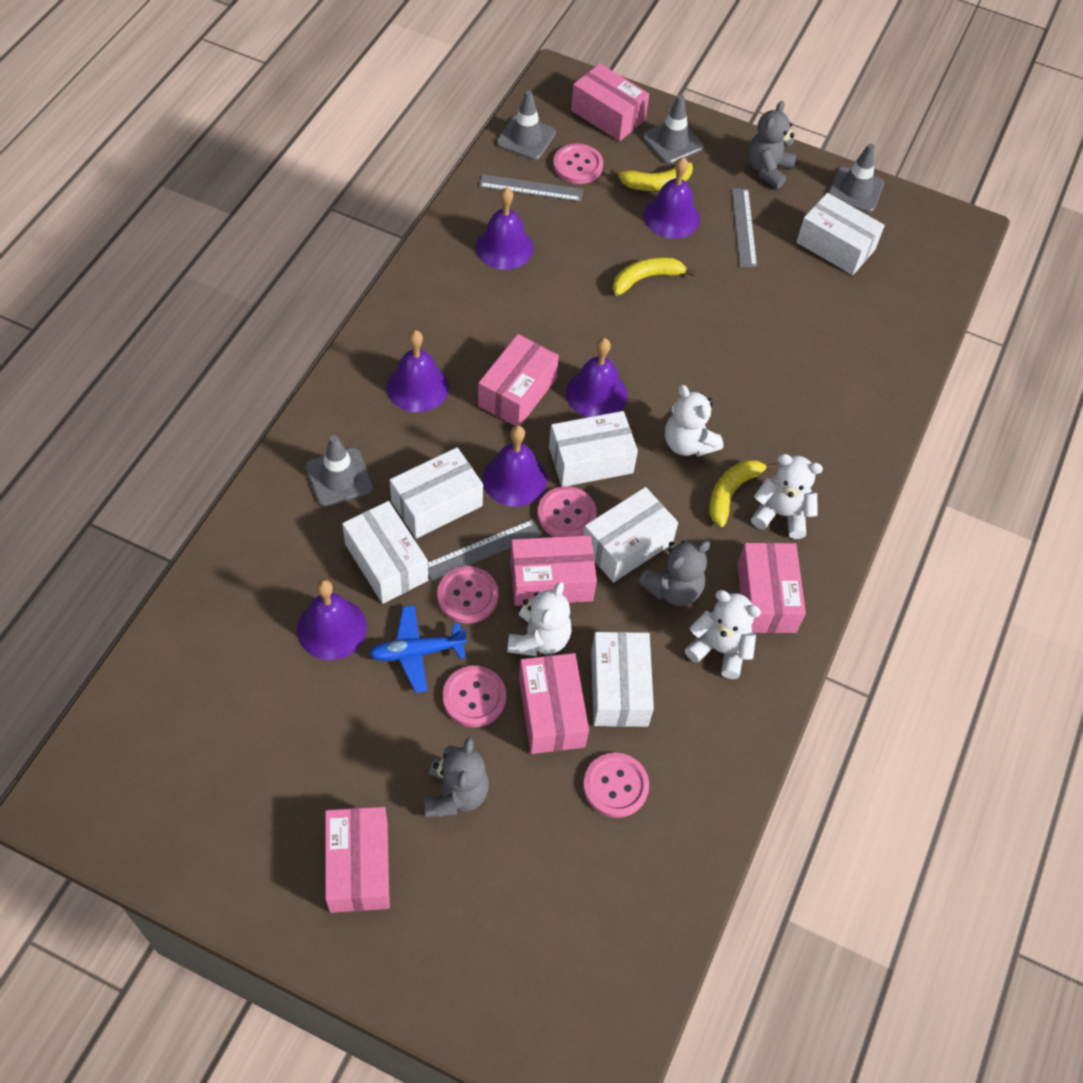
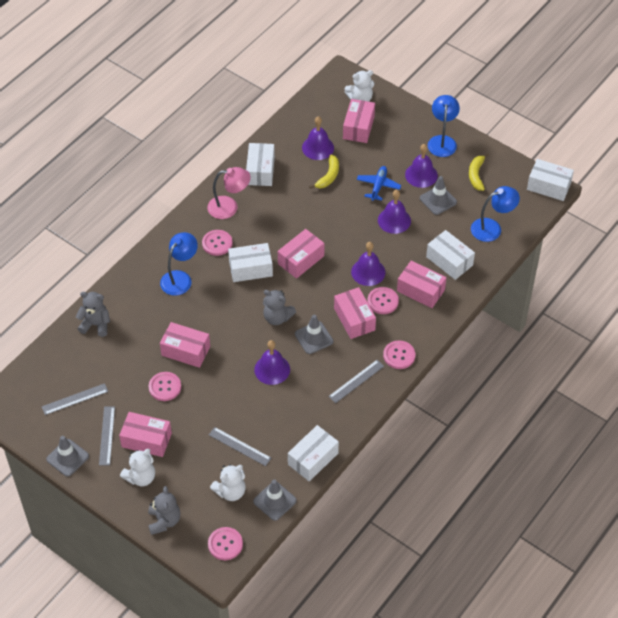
blue lamp: 0 -> 3
grey ruler: 3 -> 4
pink lamp: 0 -> 1
purple bell: 6 -> 5
white box: 6 -> 5
white teddy bear: 4 -> 3
yellow banana: 3 -> 2

